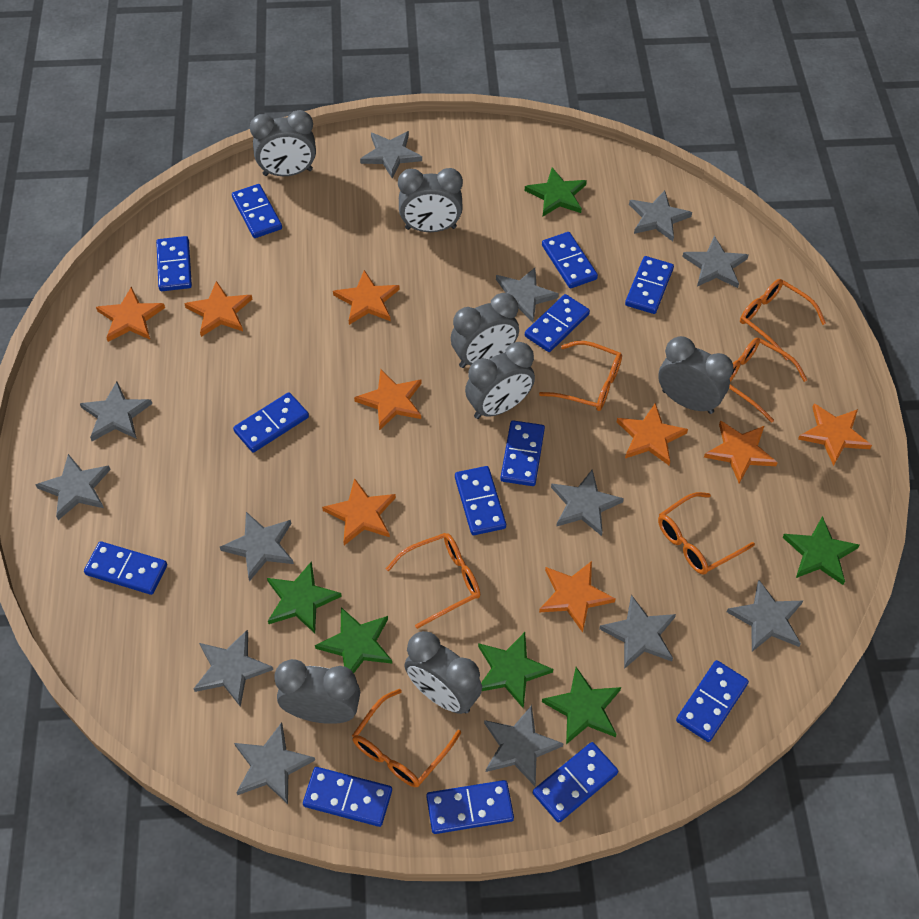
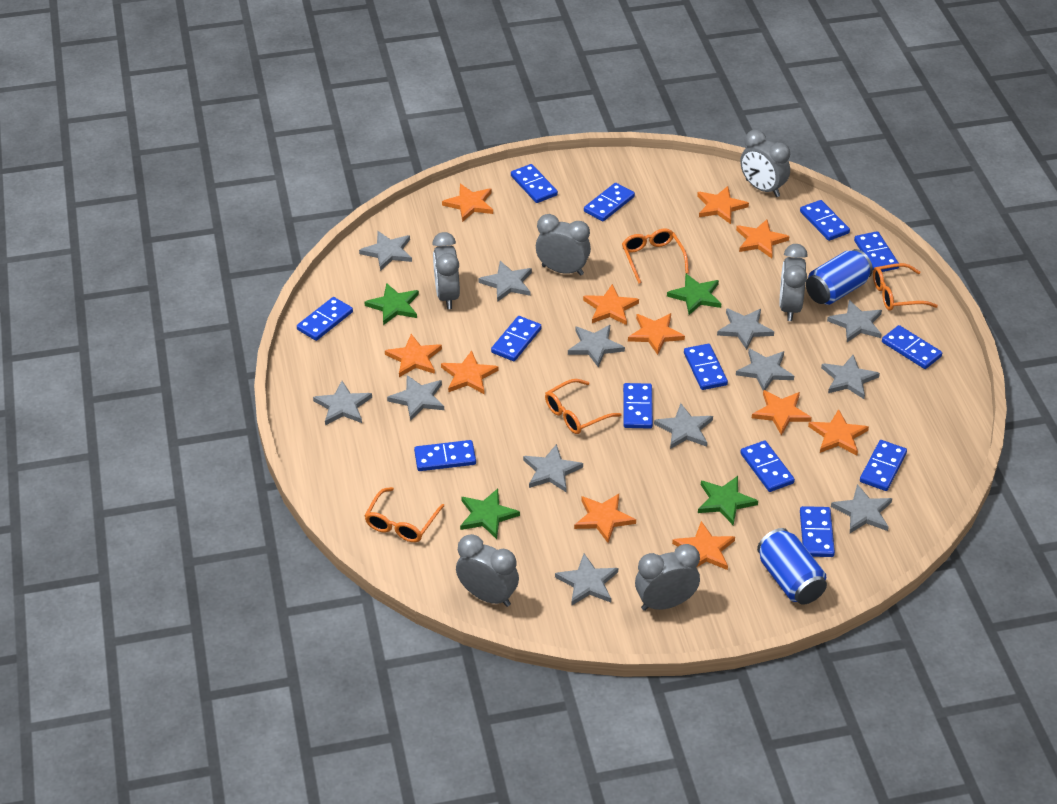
blue can: 0 -> 2
green star: 6 -> 4
grey clock: 7 -> 6
orange glasses: 6 -> 4
orange star: 9 -> 11

